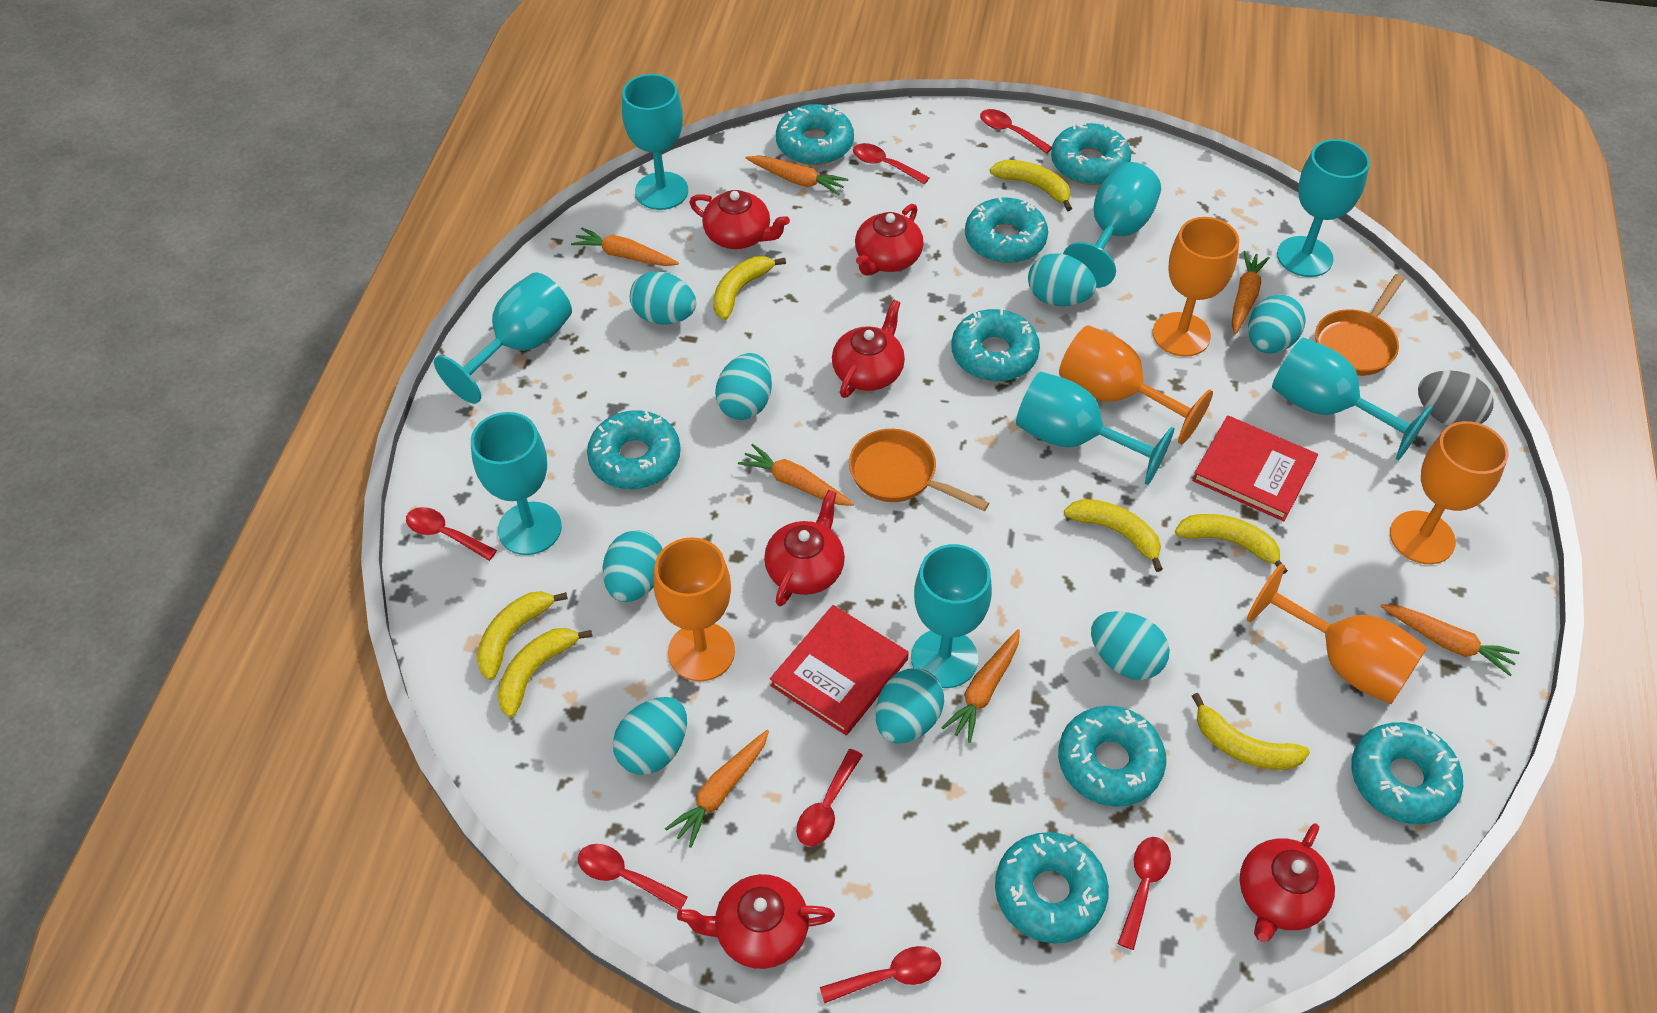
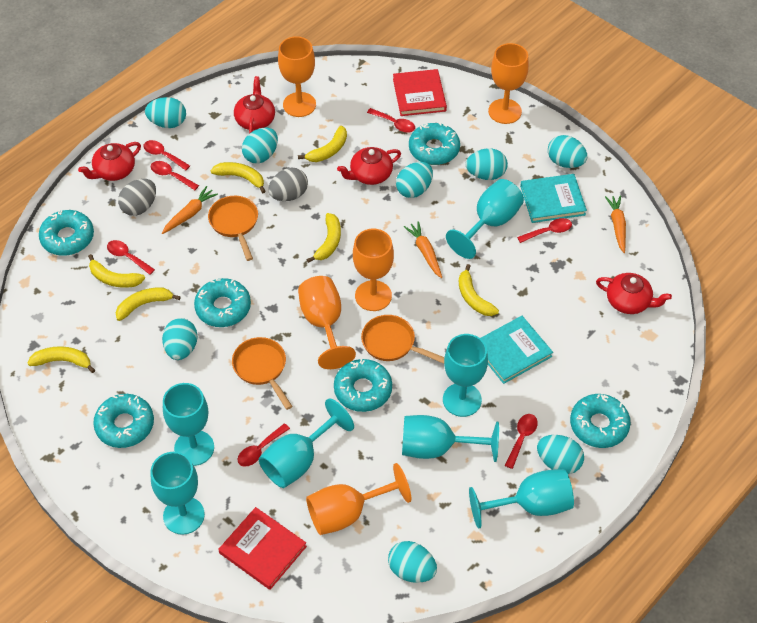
grey egg: 1 -> 2
orange carrot: 7 -> 3
orange pan: 2 -> 3
red teapot: 6 -> 4
turquoise book: 0 -> 2
turquoise donut: 8 -> 6
turquoise goblet: 8 -> 7

